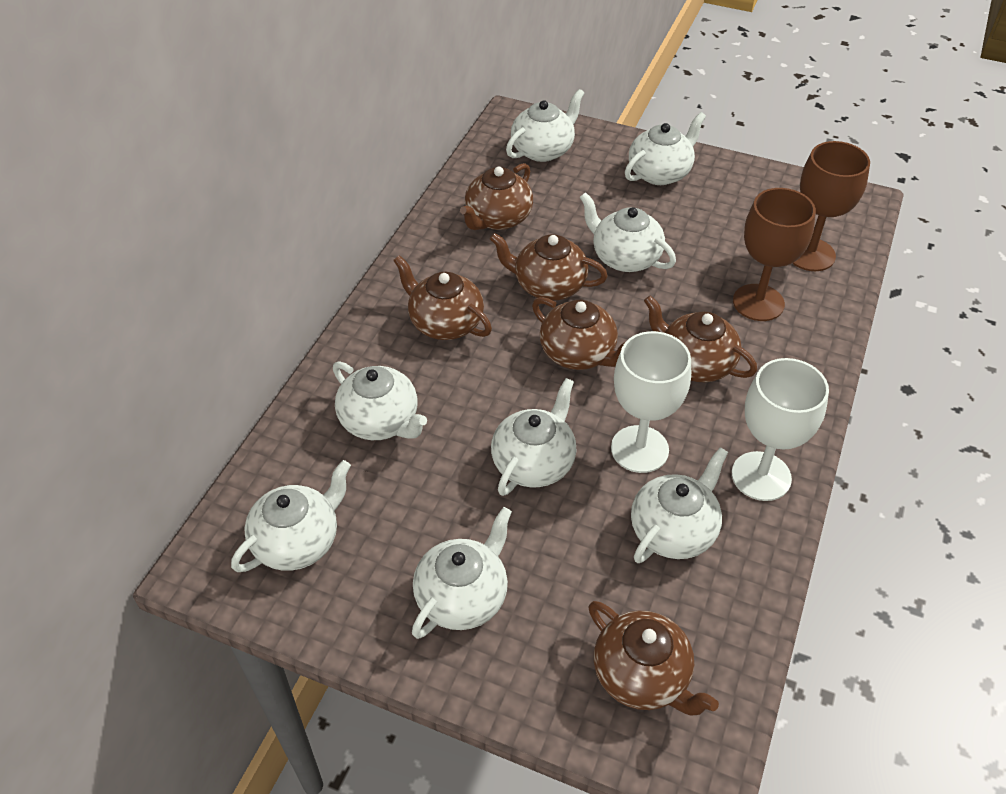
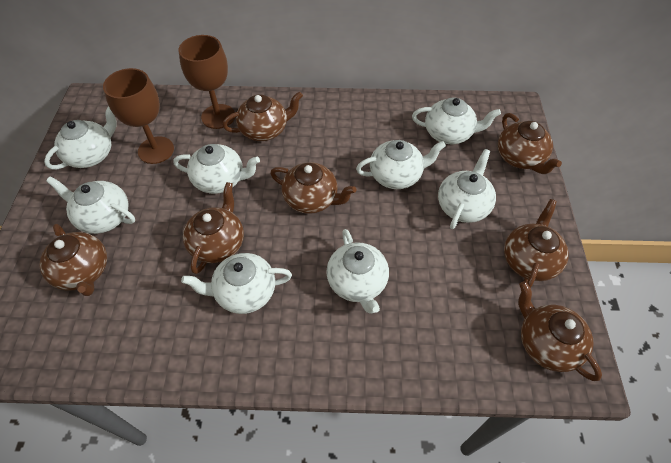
brown teapot: 6 -> 7
white goblet: 2 -> 0

